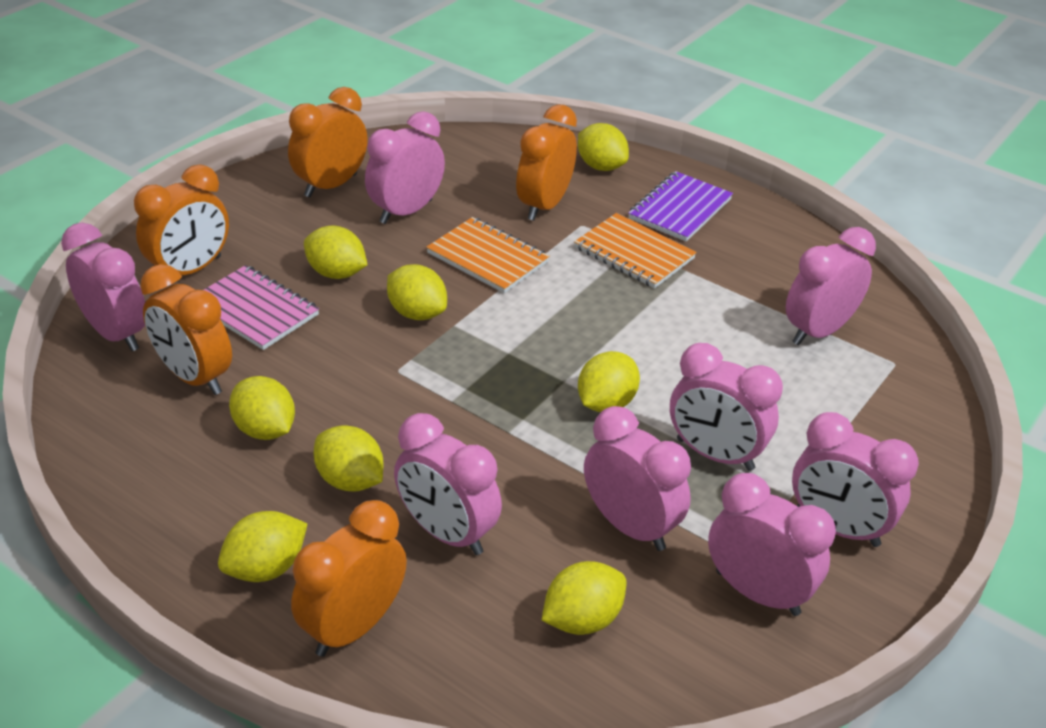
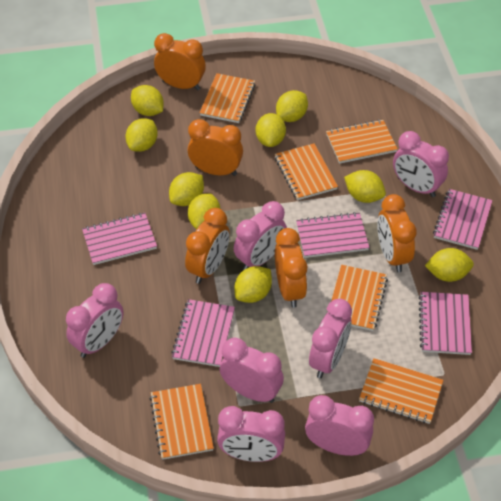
orange notebook: 2 -> 6
pink clock: 8 -> 7
pink notebook: 1 -> 5
purple notebook: 1 -> 0
yellow lemon: 8 -> 9

